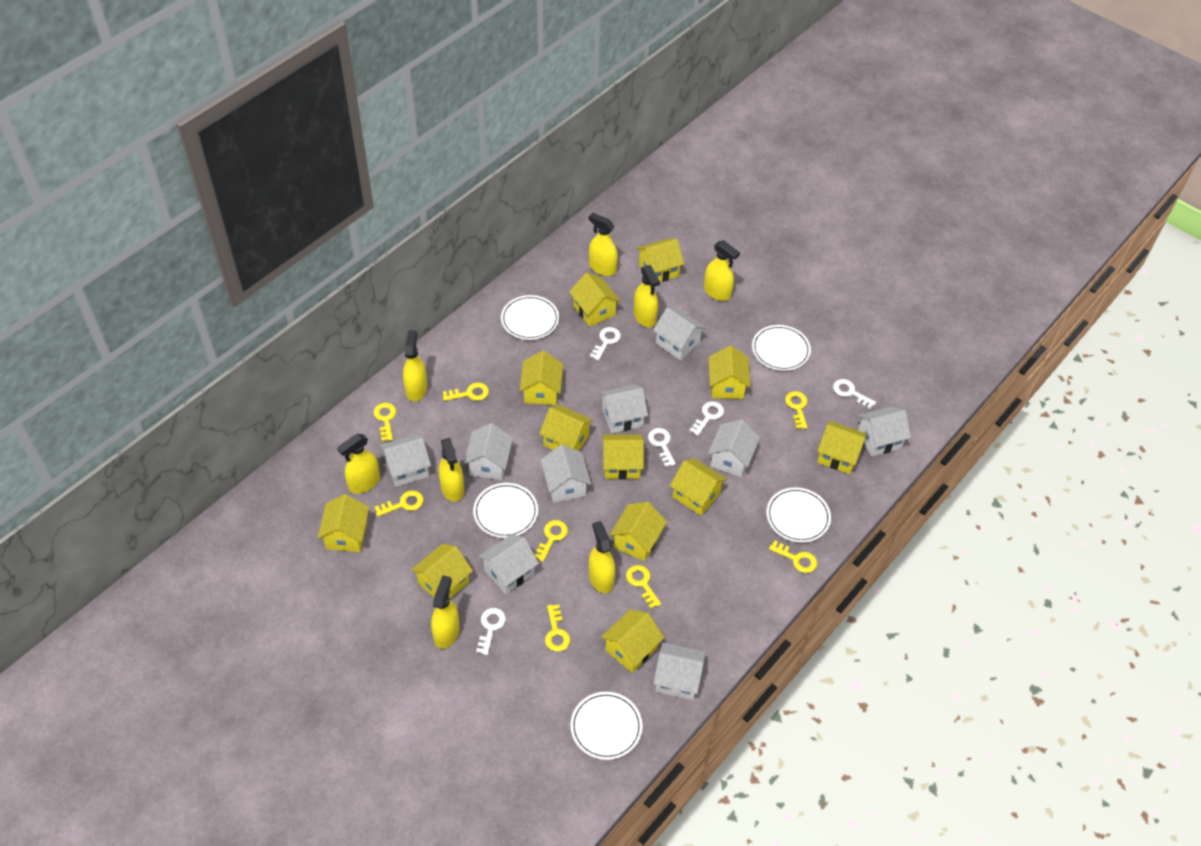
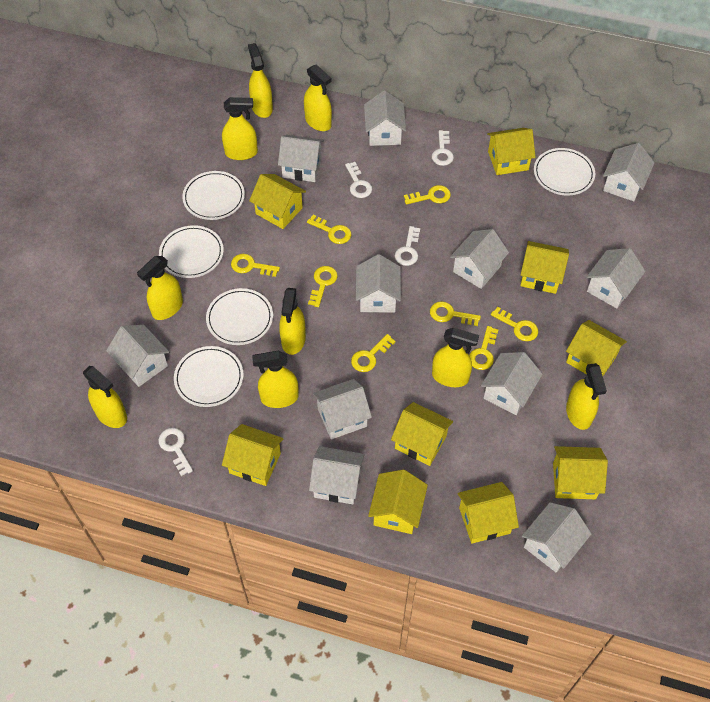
white house: 9 -> 11
white key: 5 -> 4
yellow house: 12 -> 9
yellow spray bottle: 8 -> 9

